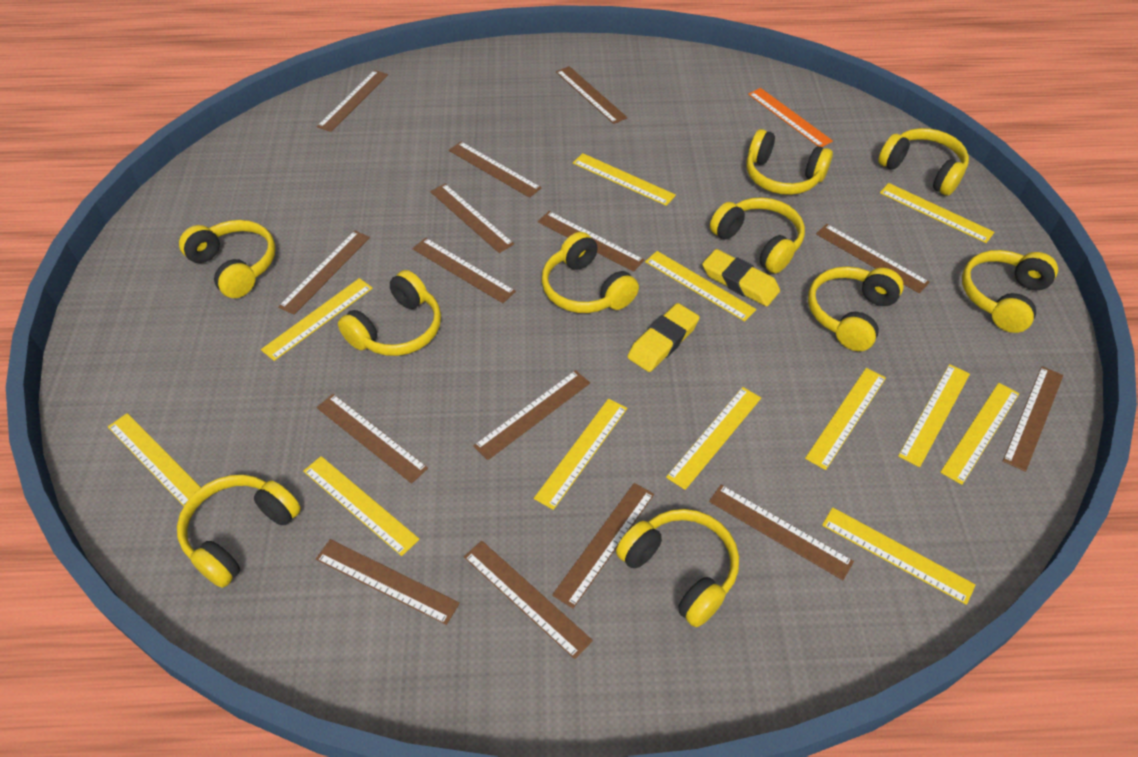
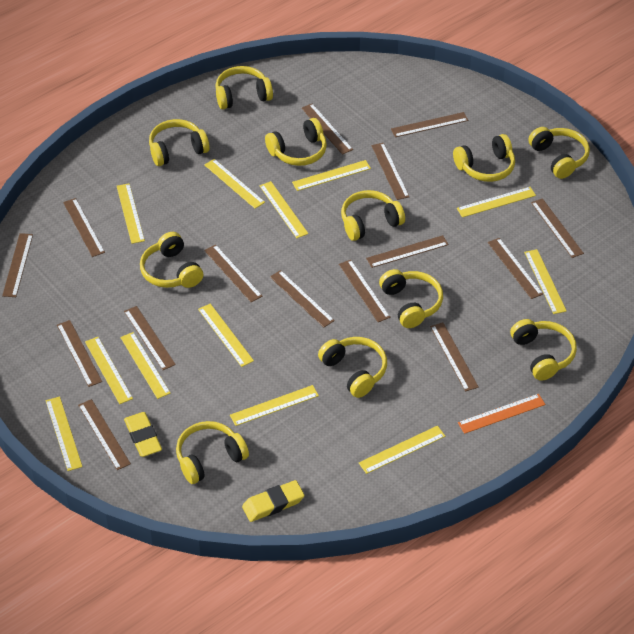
yellow headphones: 10 -> 11

